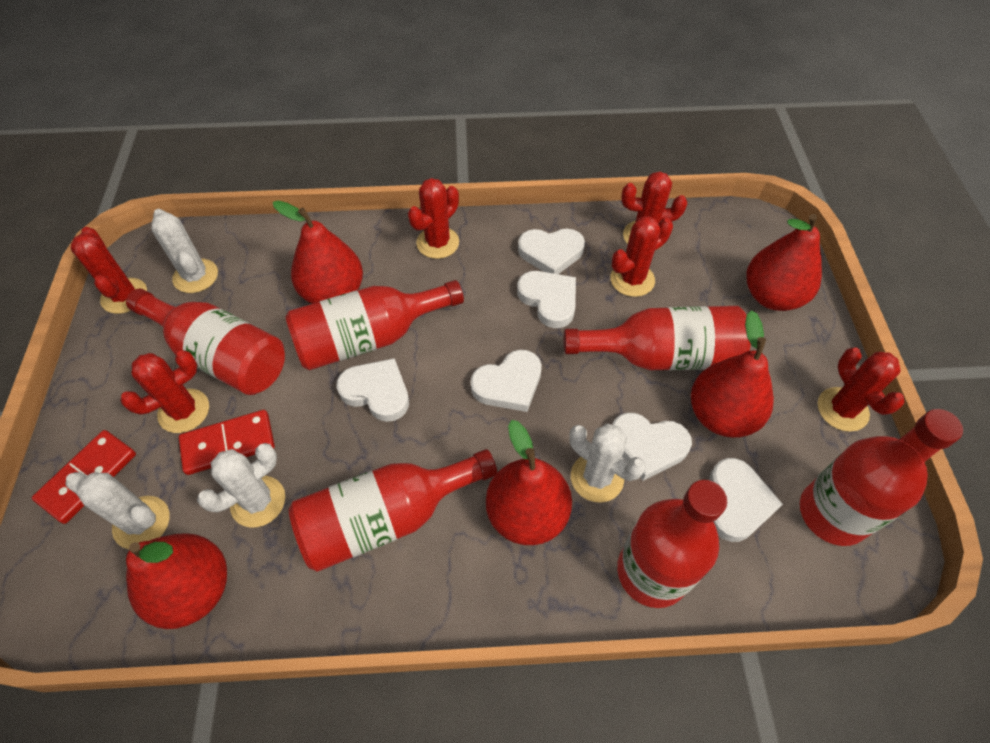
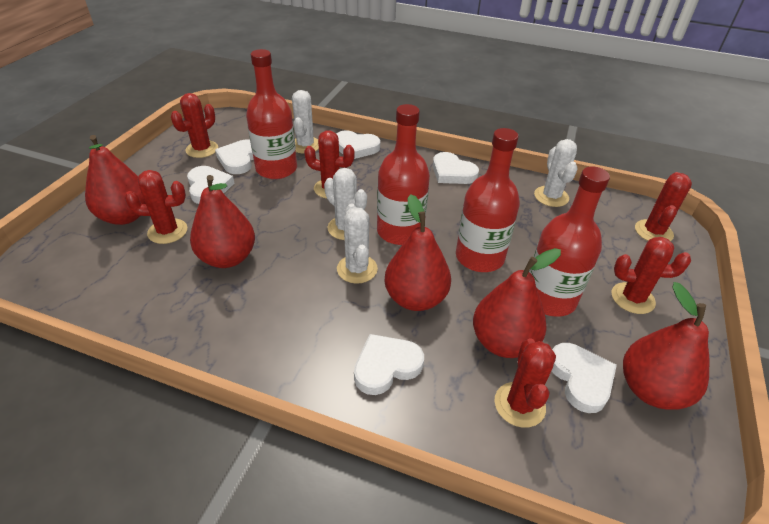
red bottle: 6 -> 4
red domino: 2 -> 0

